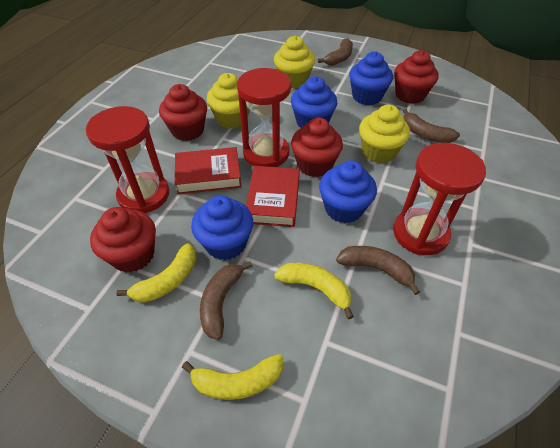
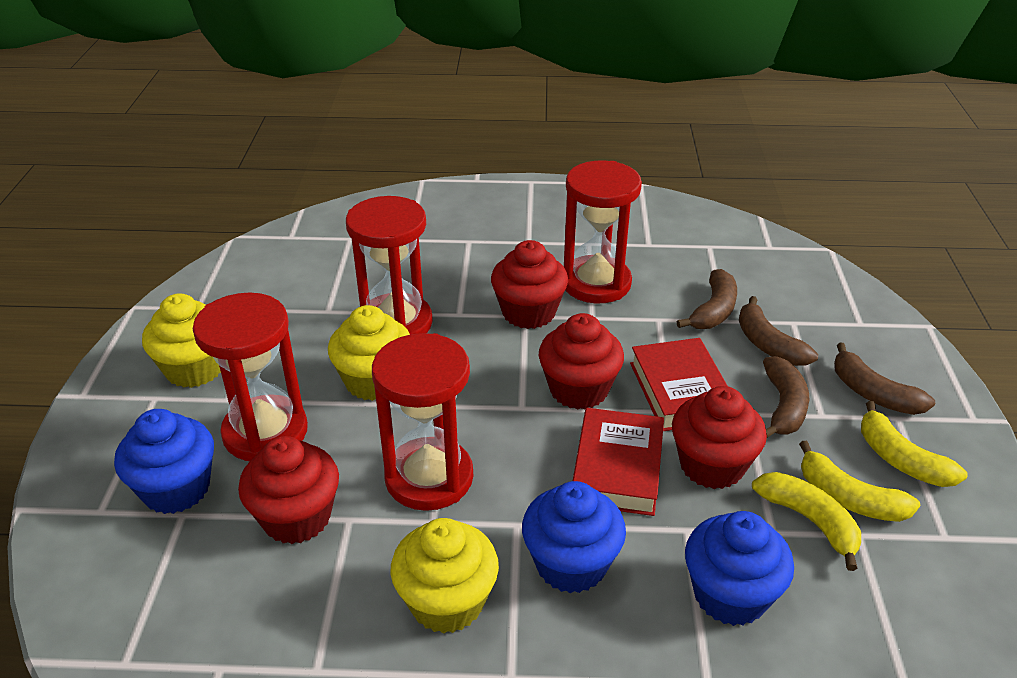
blue cupcake: 4 -> 3
red hourglass: 3 -> 4

